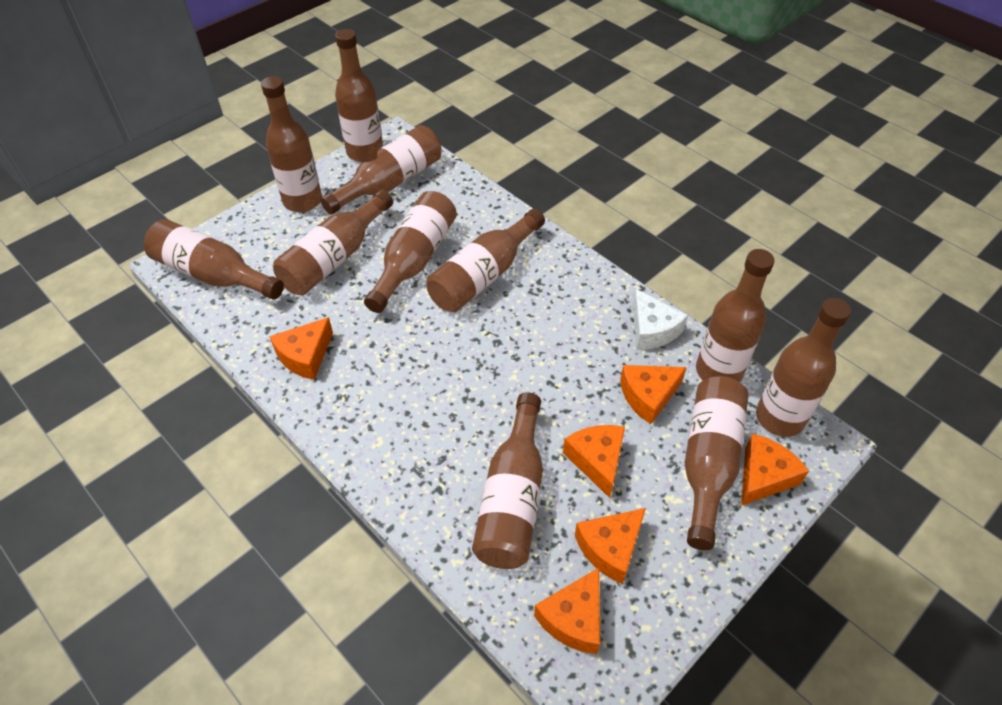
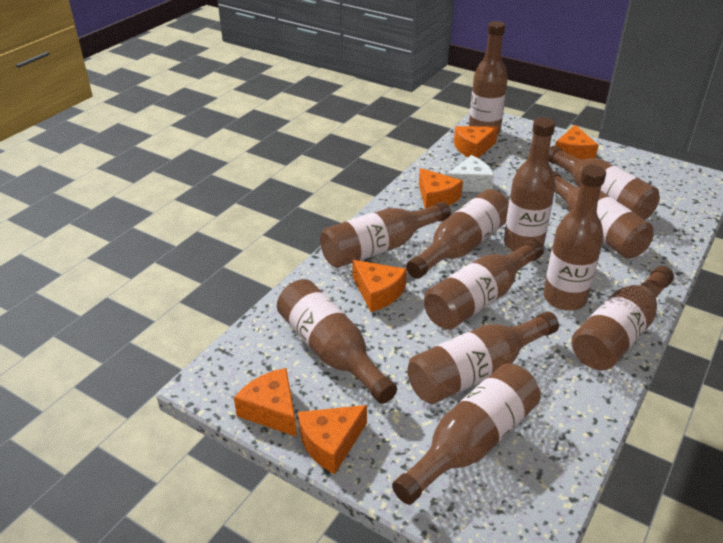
brown bottle: 11 -> 12

